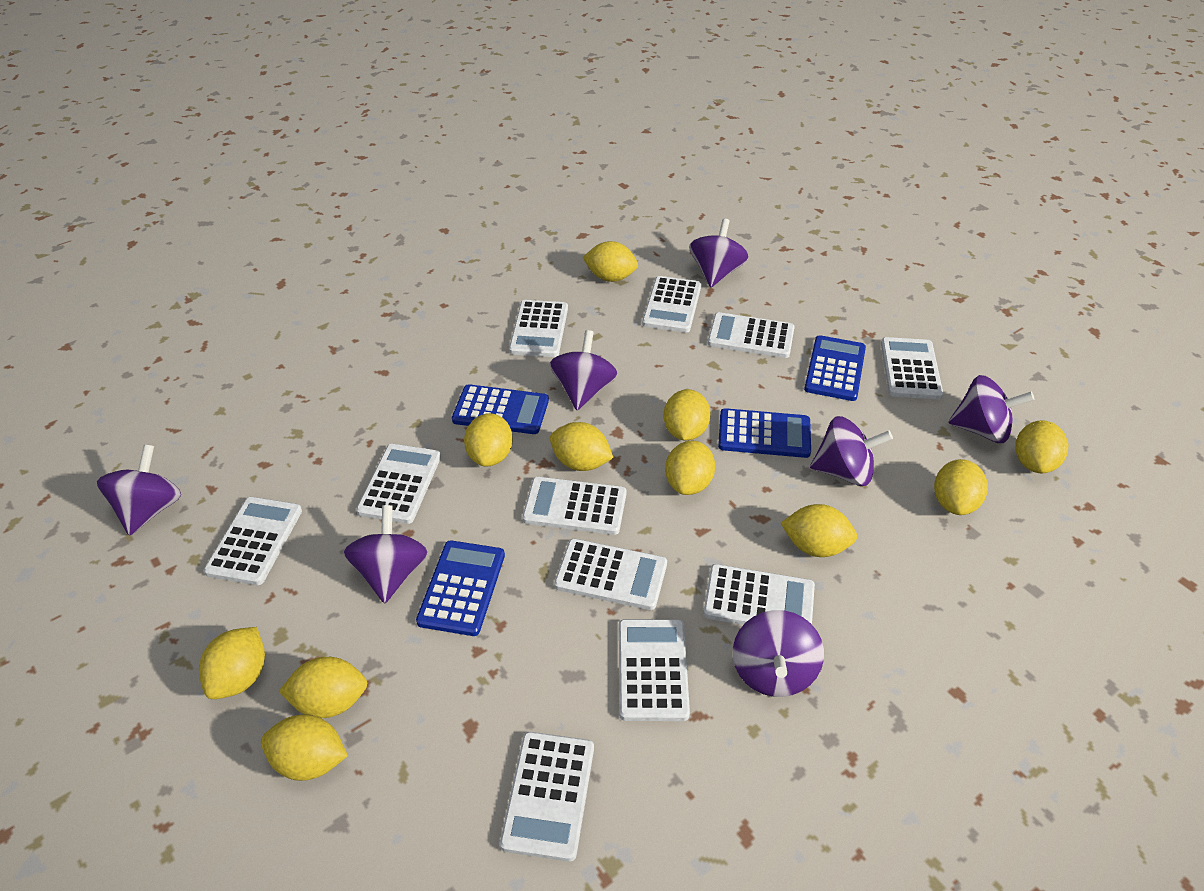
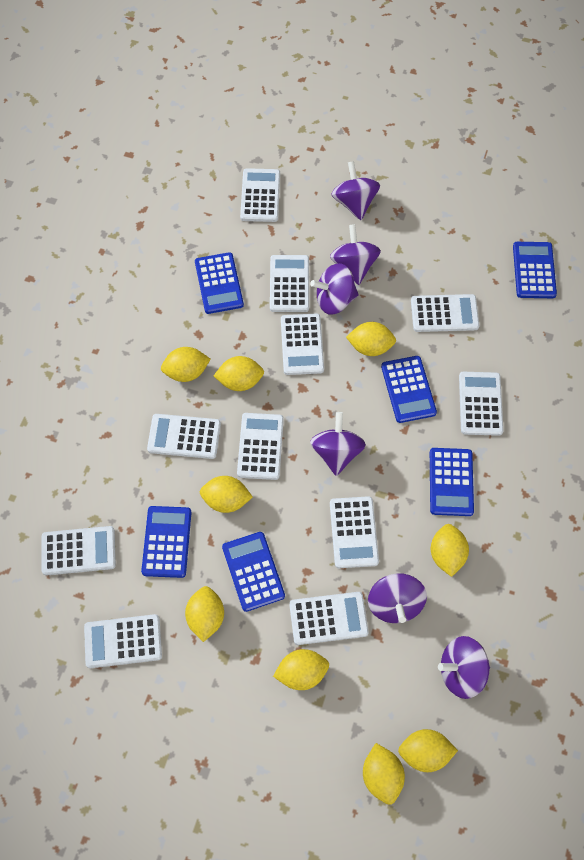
blue calculator: 4 -> 6
purple spinning top: 7 -> 6
yellow lemon: 11 -> 9

